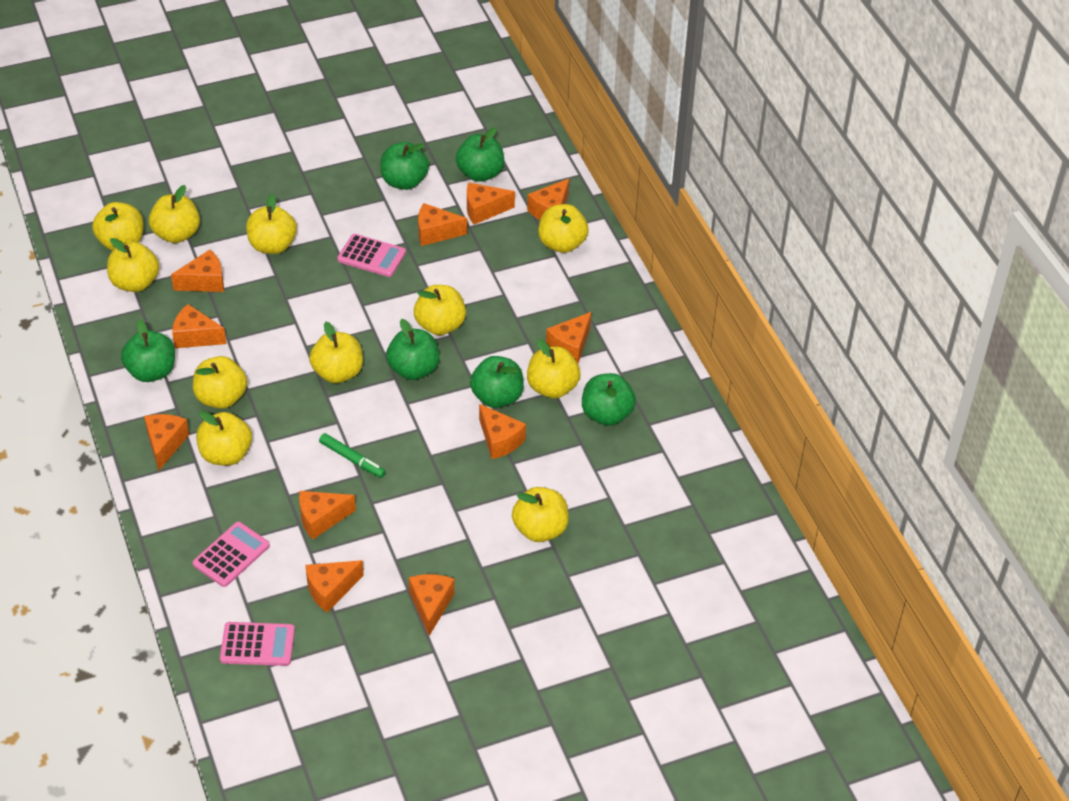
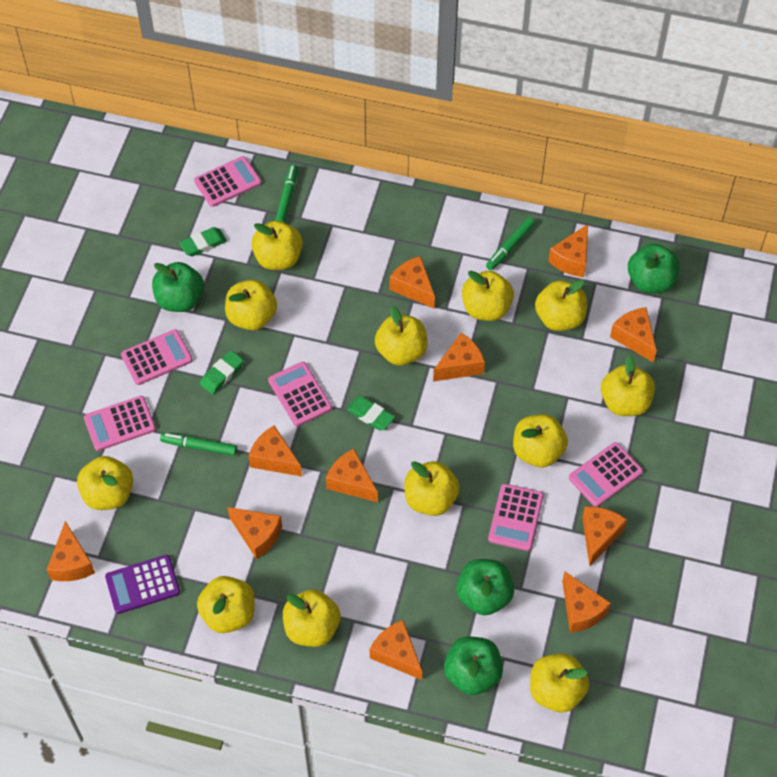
green apple: 6 -> 4
green eraser: 0 -> 3
green marker: 1 -> 3
pink calculator: 3 -> 6
purple calculator: 0 -> 1
yellow apple: 11 -> 12

